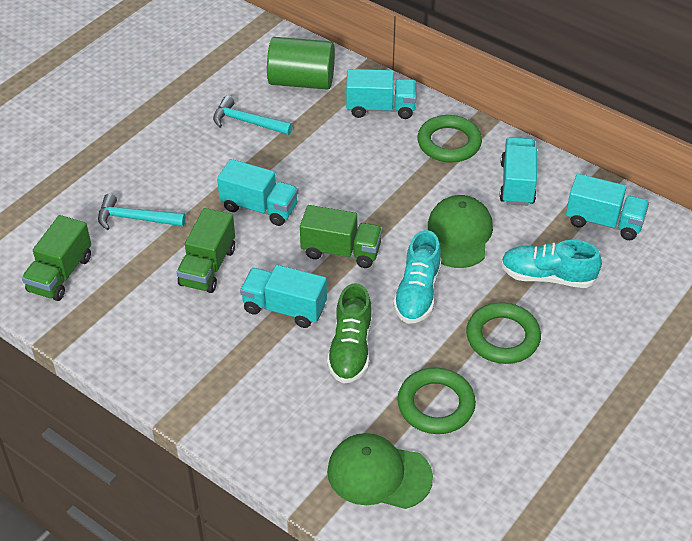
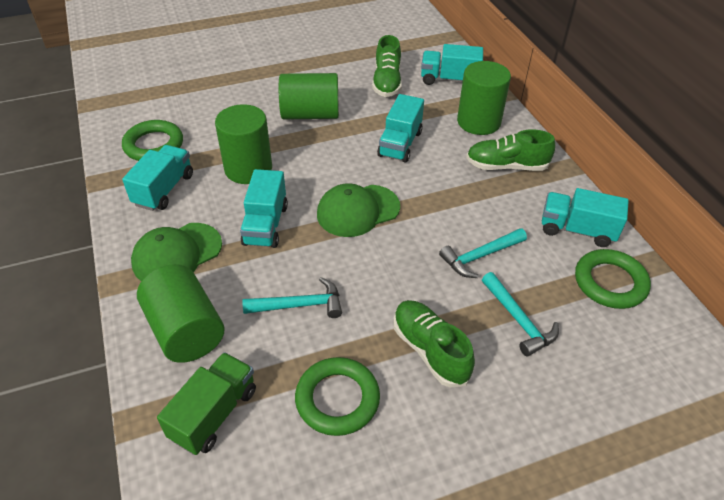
green cylinder: 1 -> 4
green shoe: 1 -> 3
green truck: 3 -> 1
turquoise hammer: 2 -> 3
turquoise shoe: 2 -> 0

